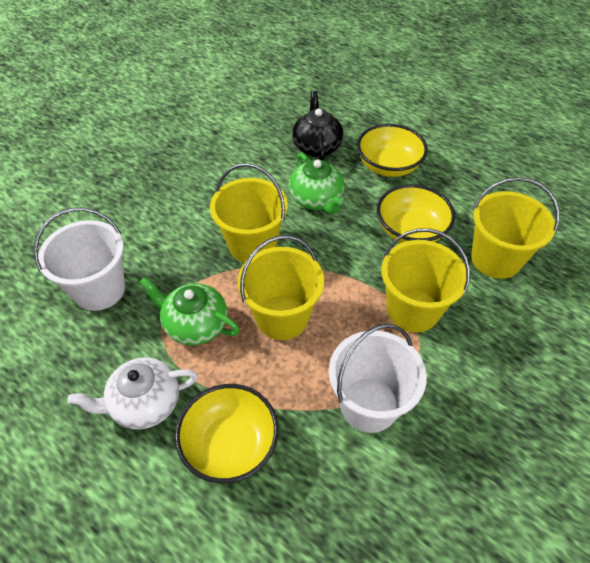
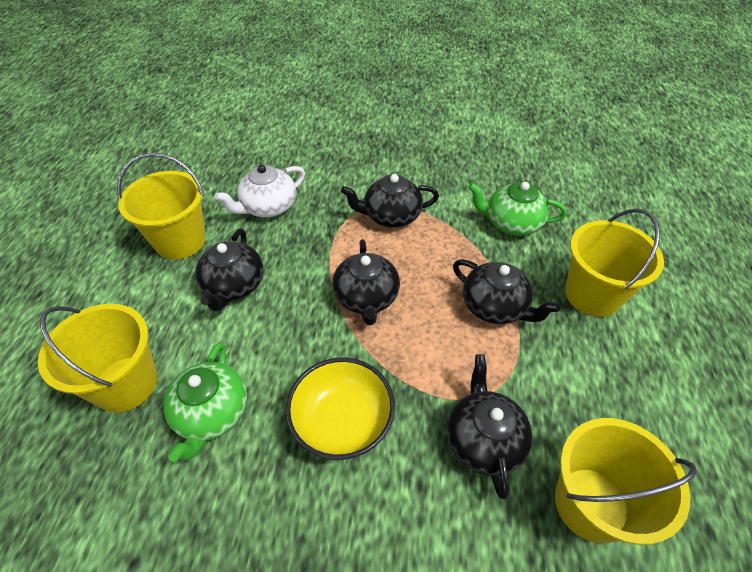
black teapot: 1 -> 5
white bucket: 2 -> 0
yellow bowl: 3 -> 1

